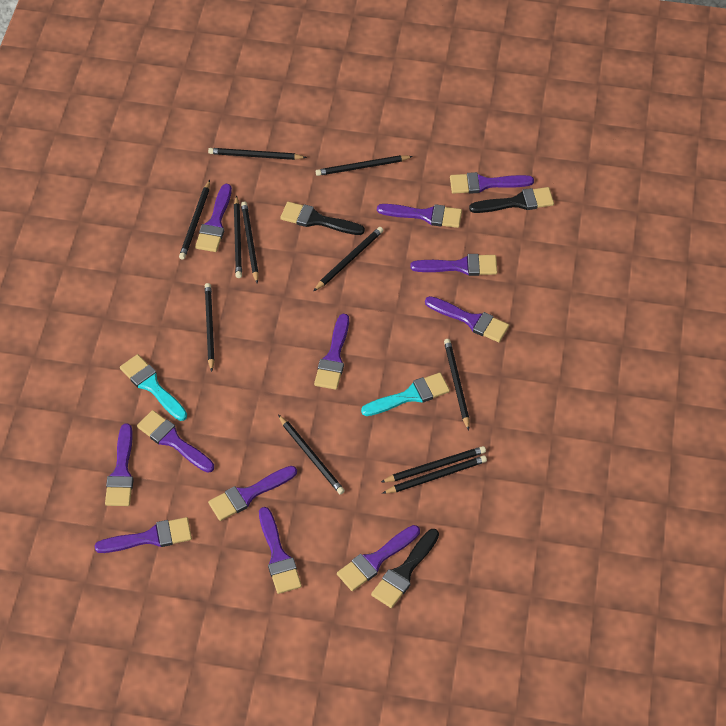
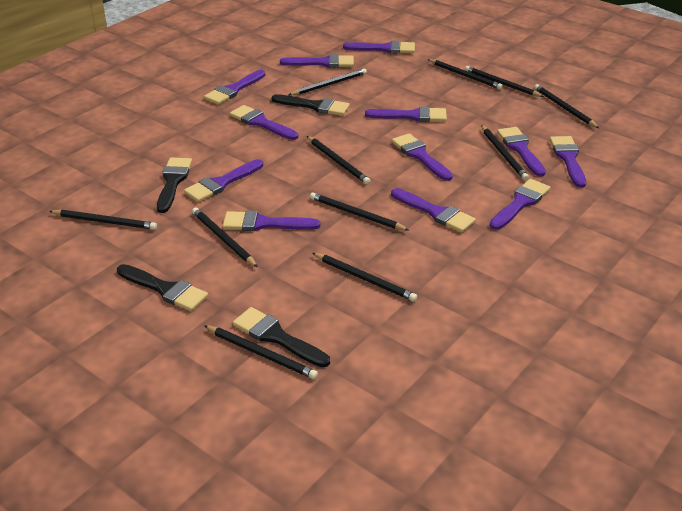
black brush: 3 -> 4
turquoise brush: 2 -> 0

